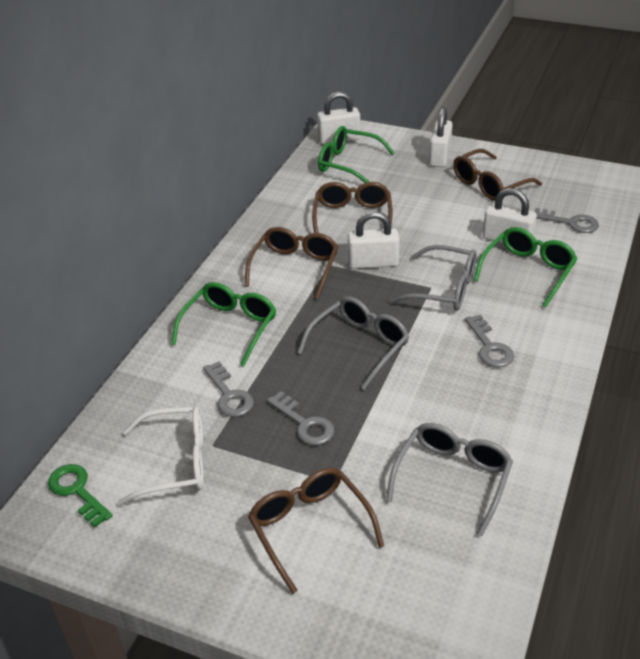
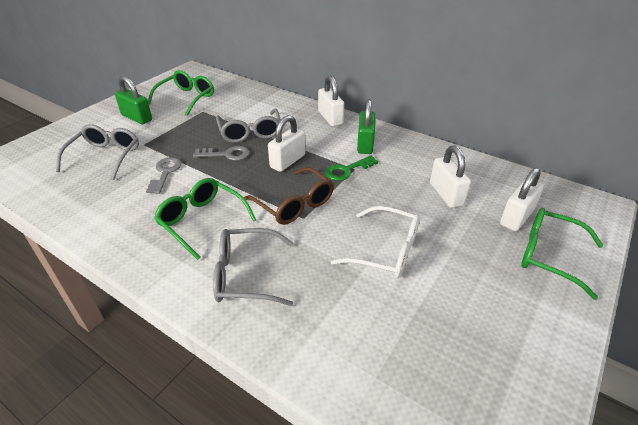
brown glasses: 4 -> 1
green padlock: 0 -> 2
grey key: 4 -> 2

